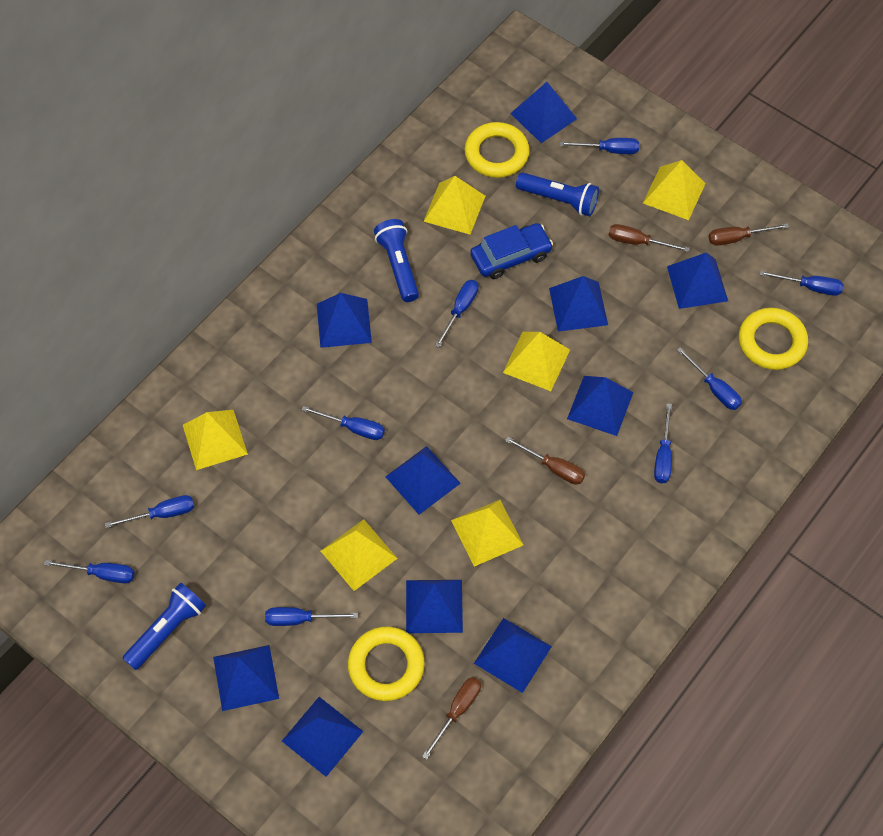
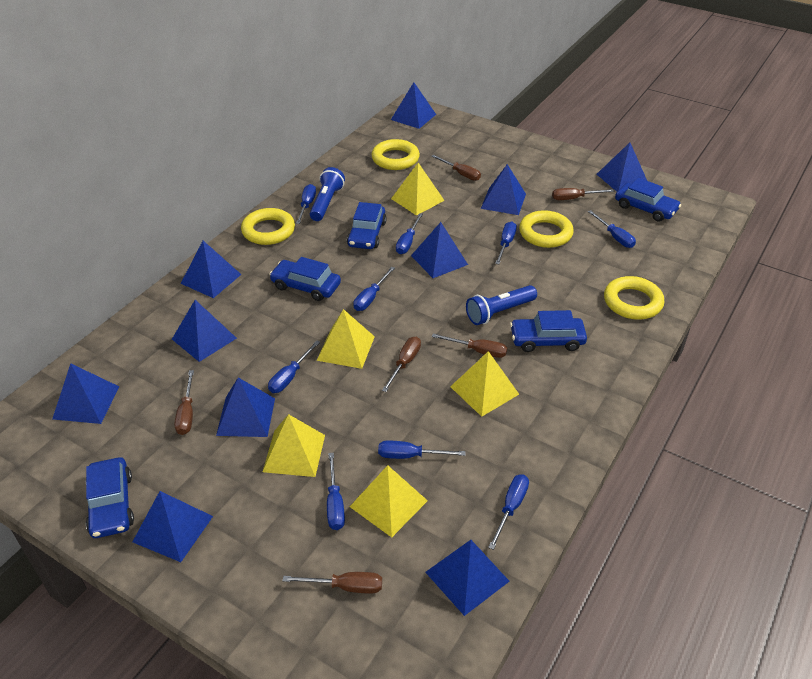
blue car: 1 -> 5
blue flashlight: 3 -> 2
brown screwdriver: 4 -> 6
yellow pyramid: 6 -> 5
yellow ring: 3 -> 4

